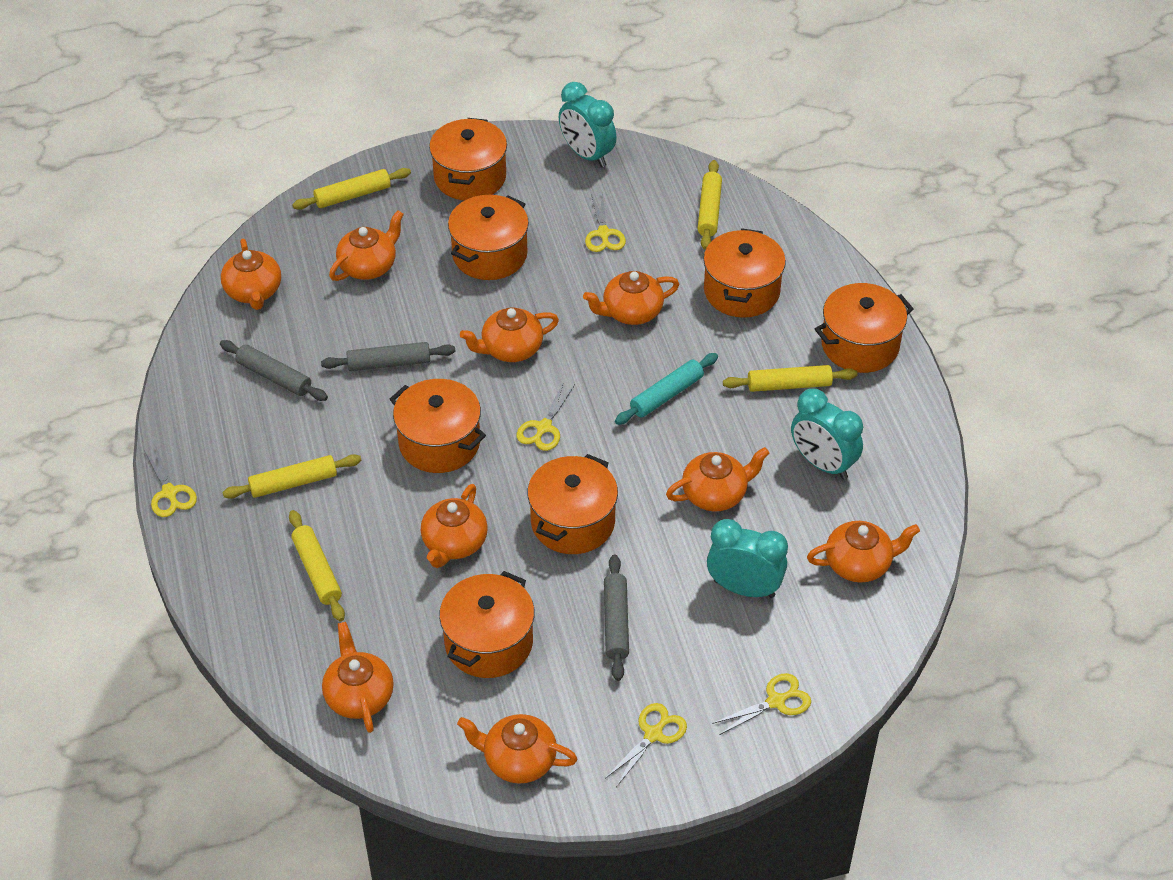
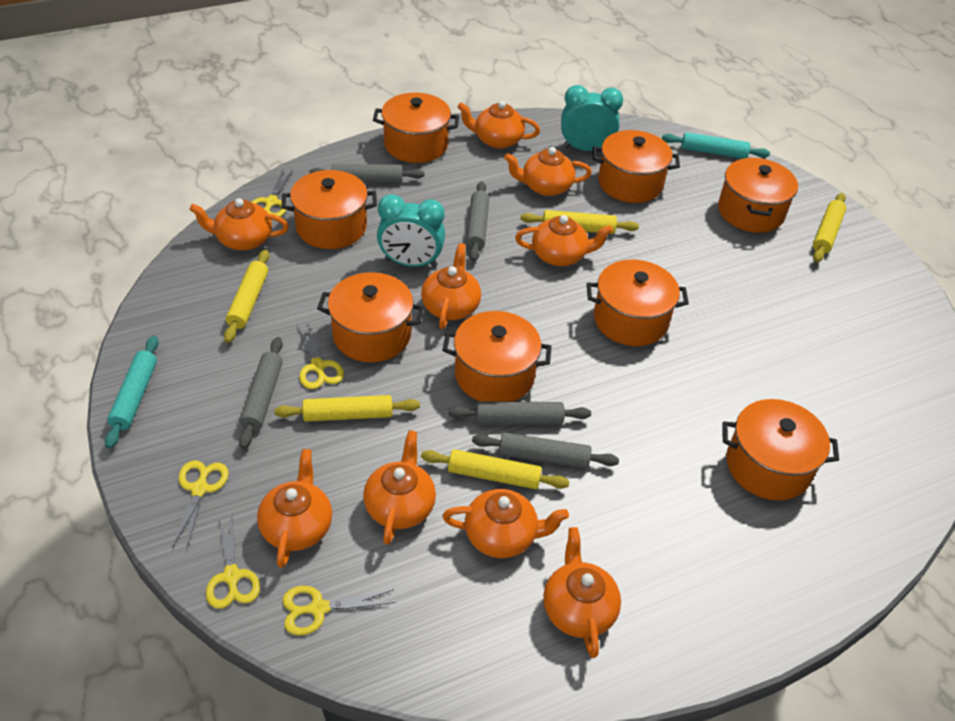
grey rolling pin: 3 -> 5
orange pot: 7 -> 8
turquoise clock: 3 -> 2
turquoise rolling pin: 1 -> 2

